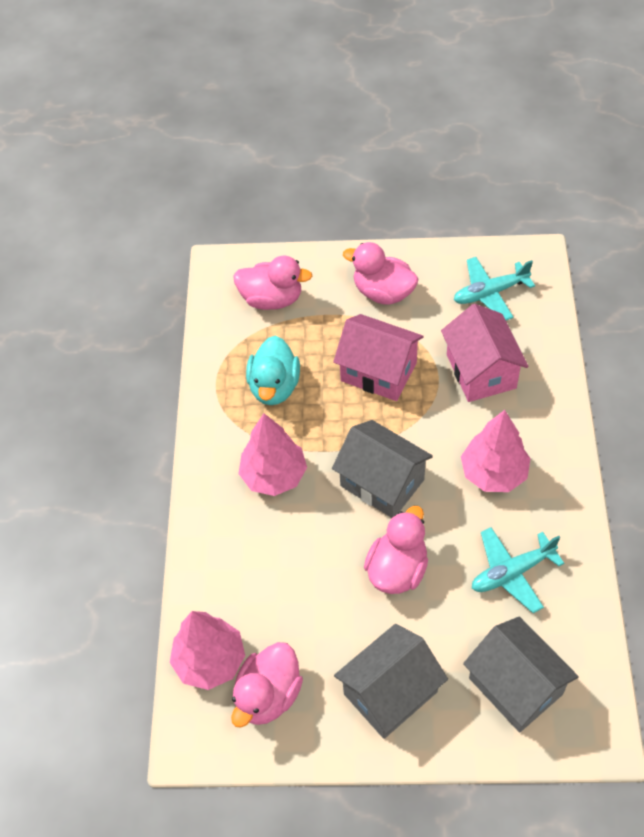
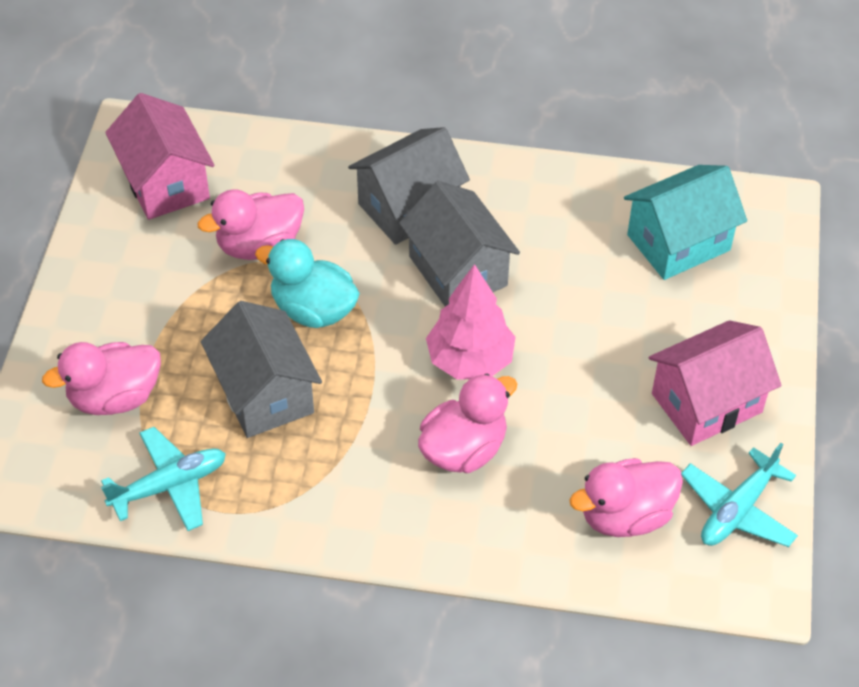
pink tree: 3 -> 1
turquoise house: 0 -> 1

